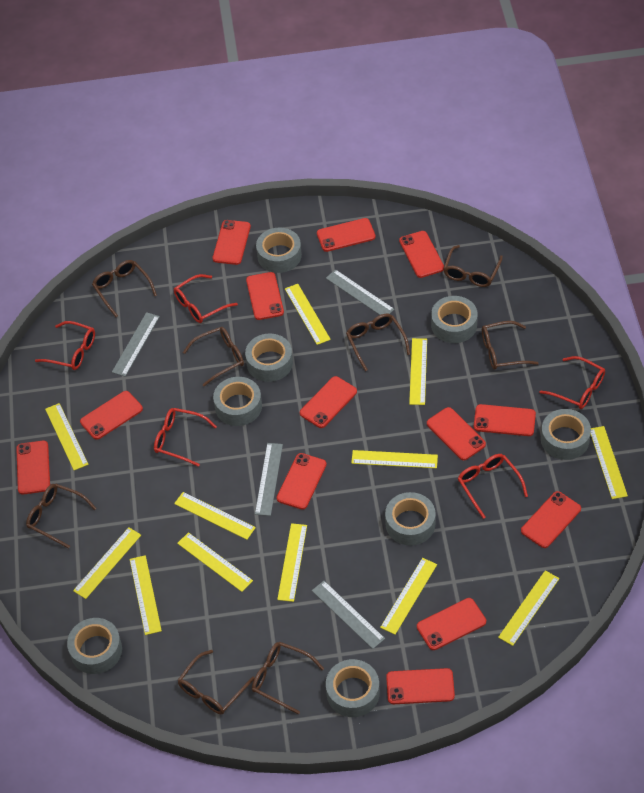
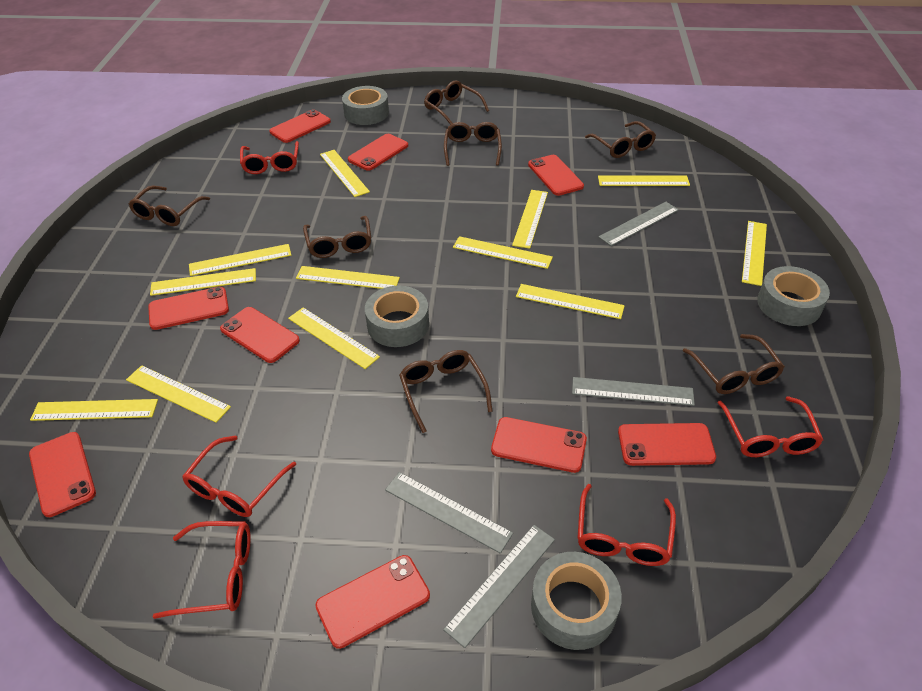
brown glasses: 8 -> 7
grey tape: 8 -> 4
red phone: 13 -> 9

